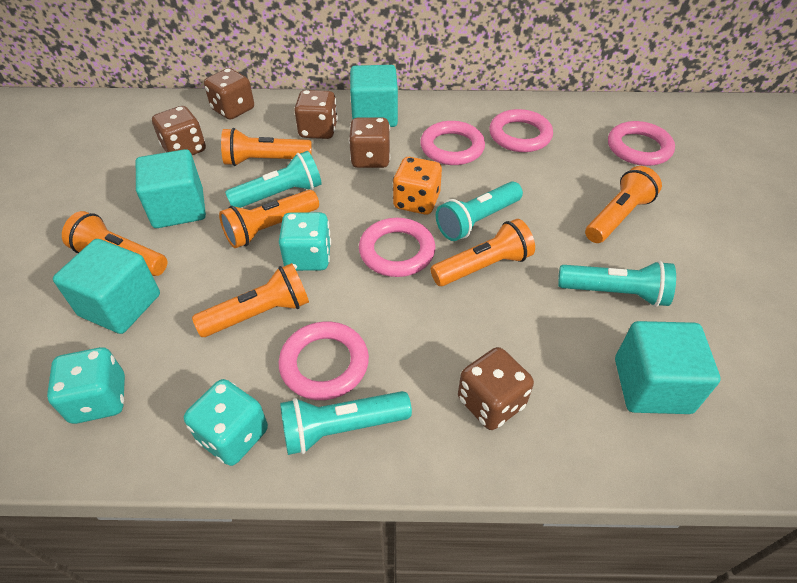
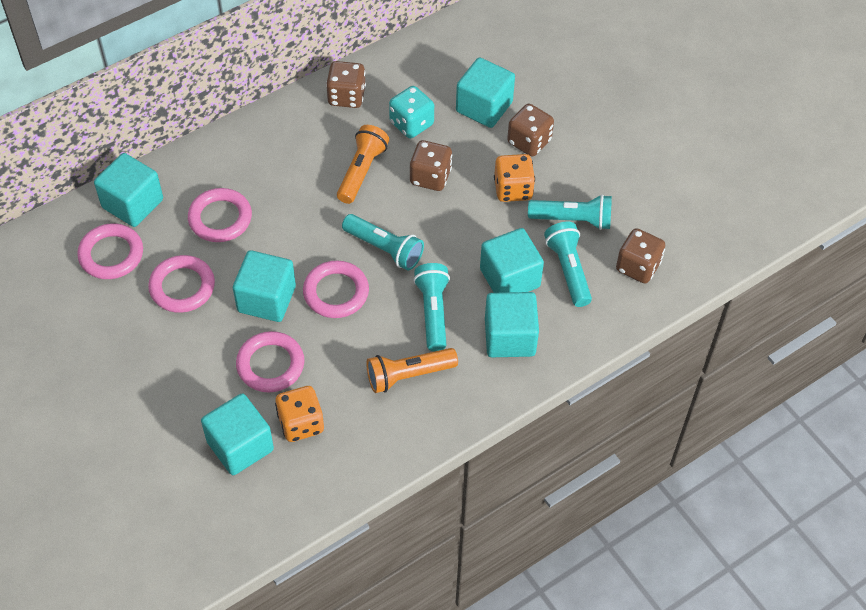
brown dice: 5 -> 4
orange dice: 1 -> 2
orange flashlight: 6 -> 2
turquoise cube: 4 -> 6
turquoise dice: 3 -> 1

